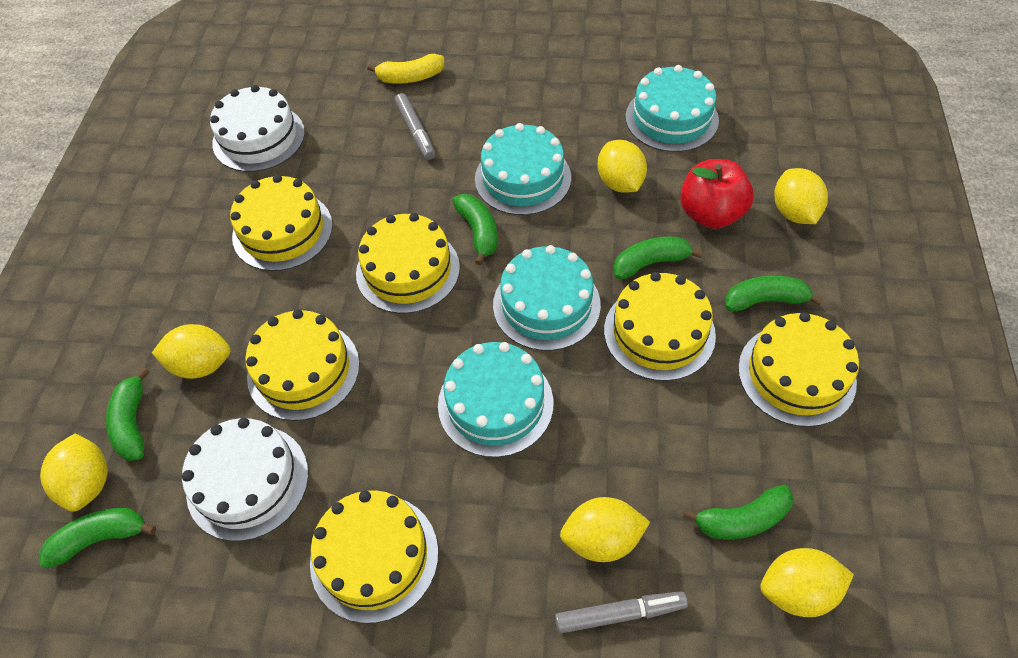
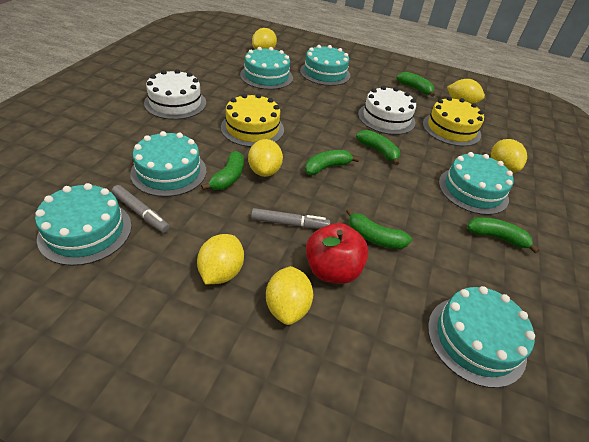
turquoise cake: 4 -> 6
yellow banana: 1 -> 0
yellow cake: 6 -> 2

